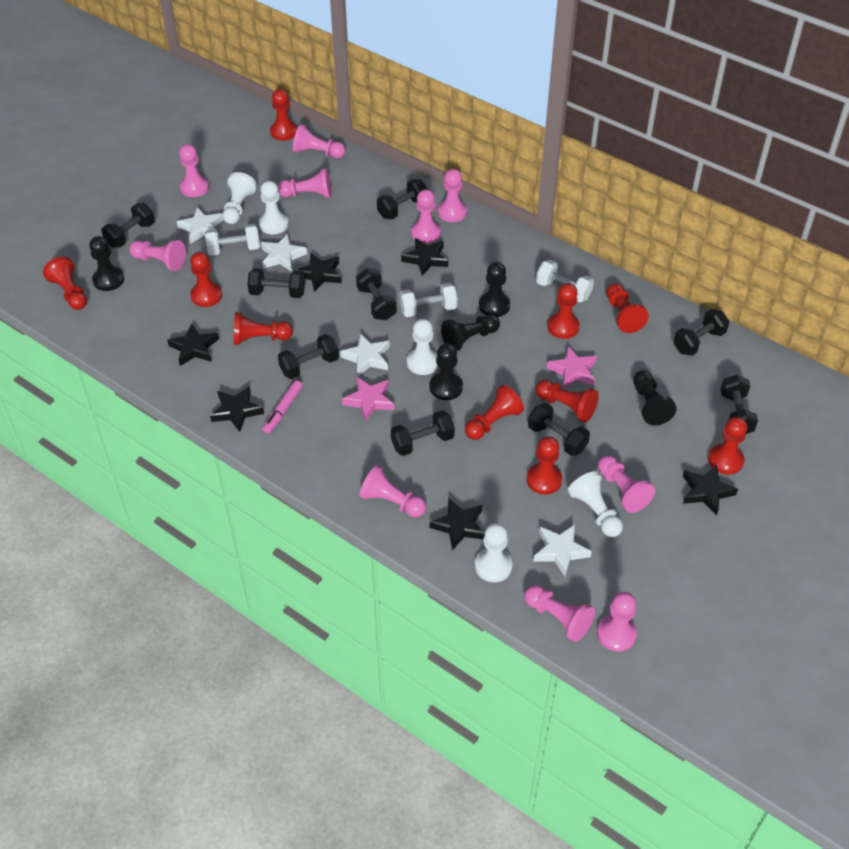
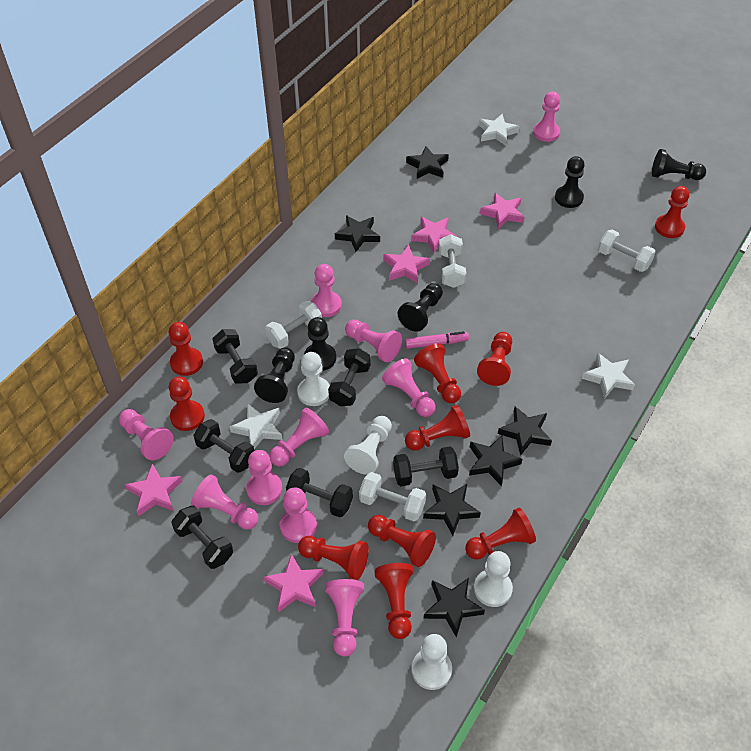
black dumbbell: 9 -> 6
pink star: 2 -> 5
white dumbbell: 3 -> 4
white pawn: 5 -> 4
white star: 4 -> 3

